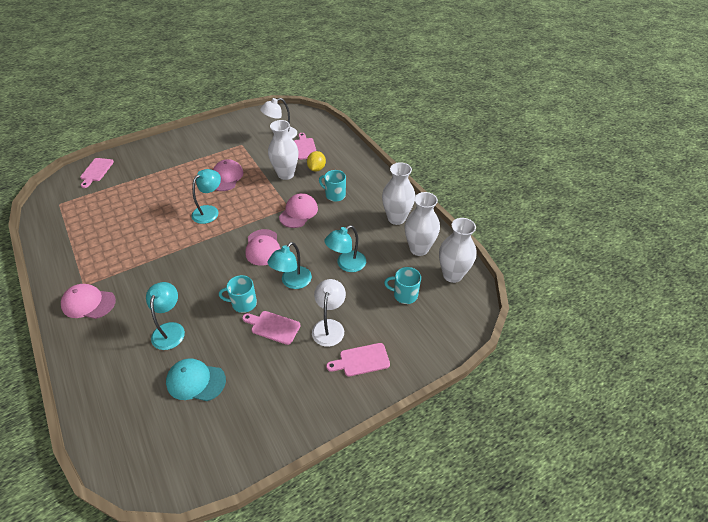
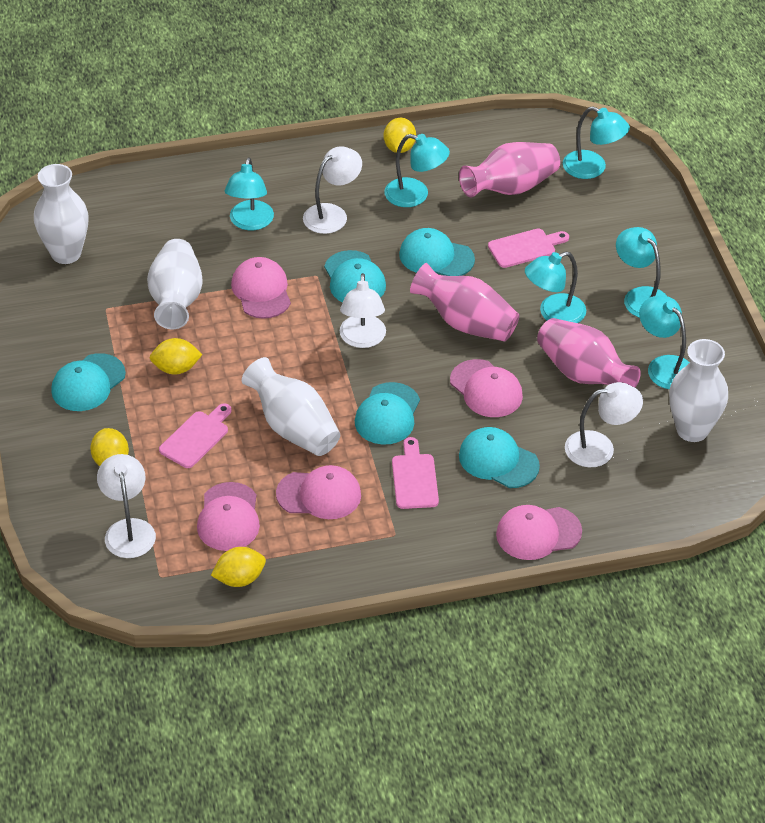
pink cap: 4 -> 5
pink cutting board: 4 -> 3
pink vase: 0 -> 3
turquoise cap: 1 -> 5
turquoise lamp: 4 -> 6
turquoise mug: 3 -> 0
white lamp: 2 -> 4
yellow lemon: 1 -> 4

